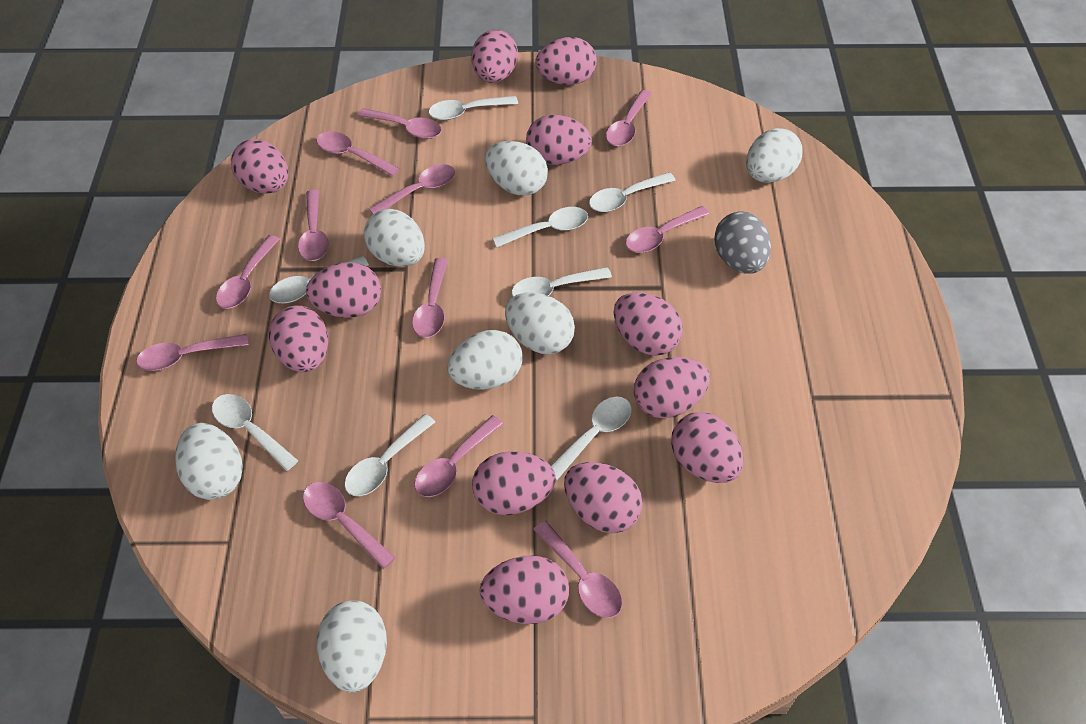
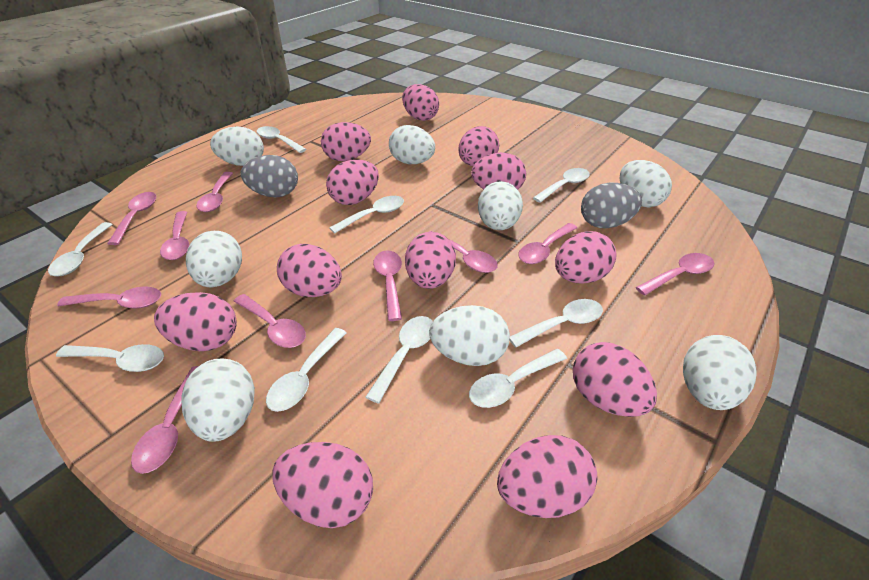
grey egg: 1 -> 2
pink spoon: 12 -> 10
white egg: 7 -> 8
white spoon: 8 -> 9

